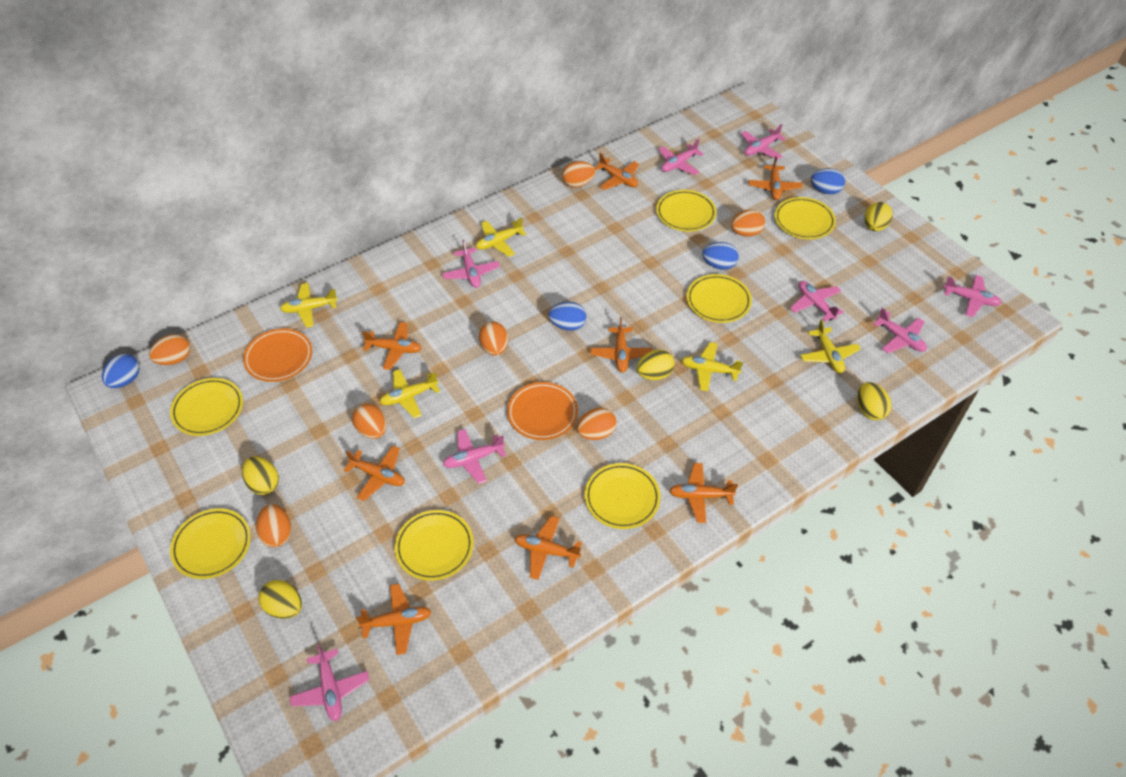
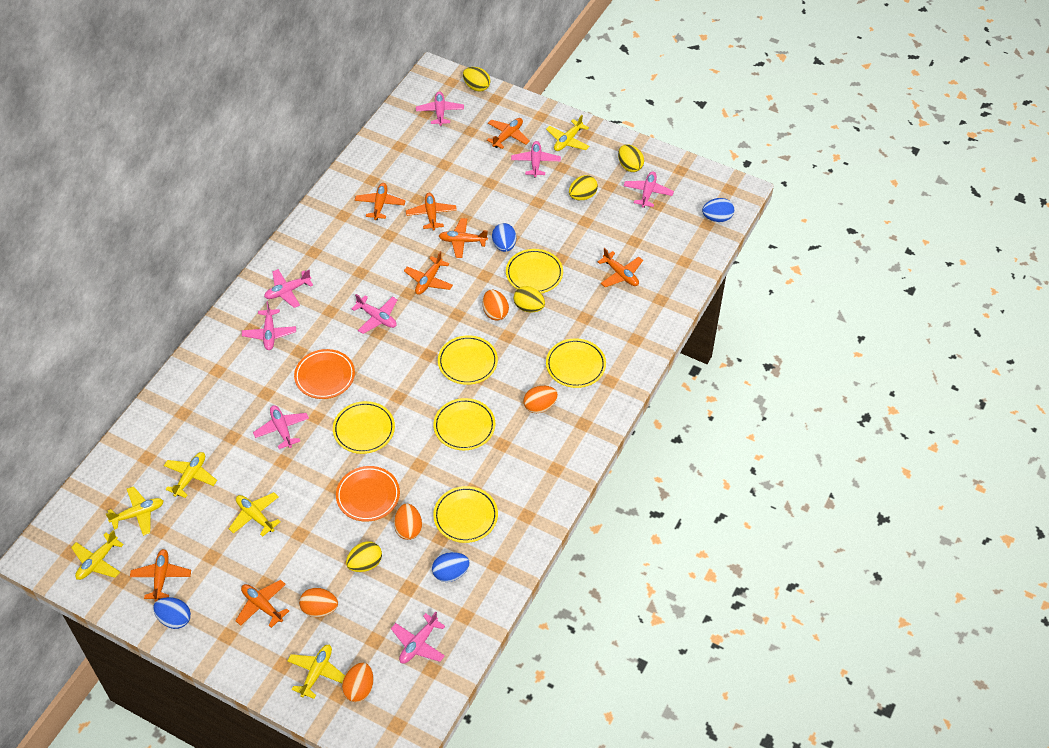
orange egg: 7 -> 5
yellow plane: 5 -> 6
yellow plate: 7 -> 6

